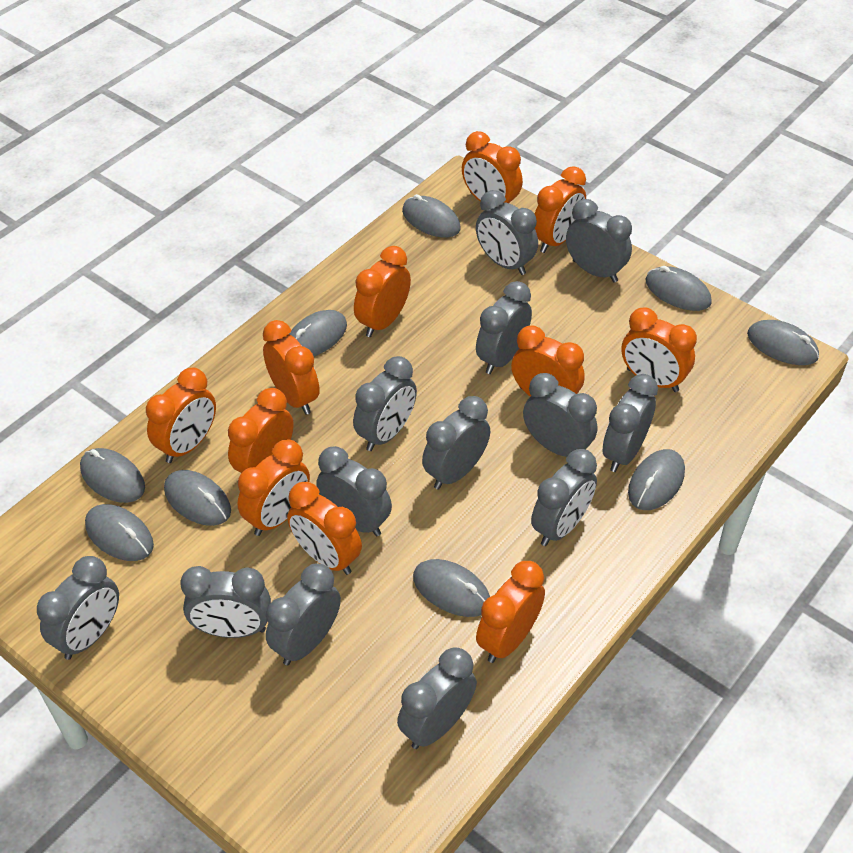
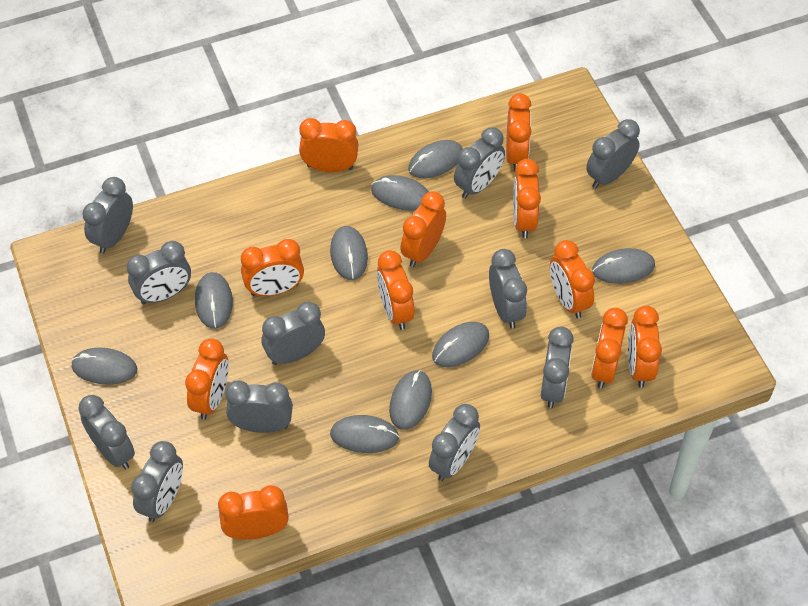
grey clock: 13 -> 11

